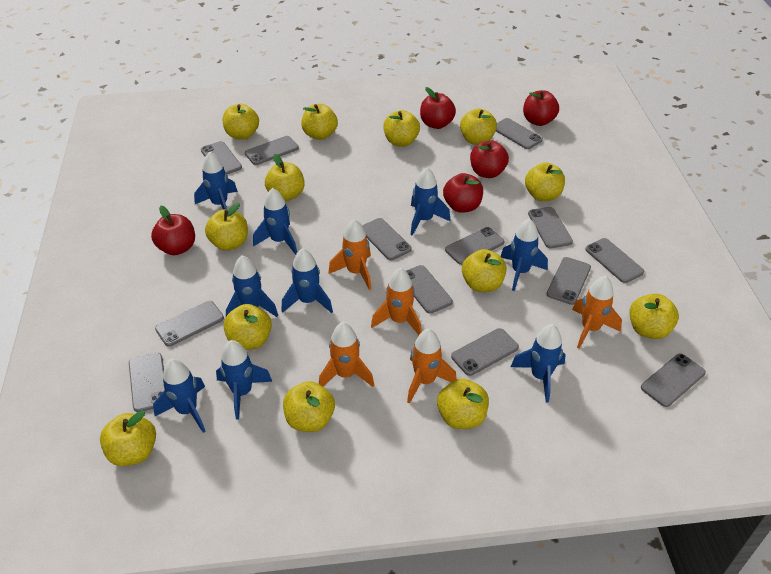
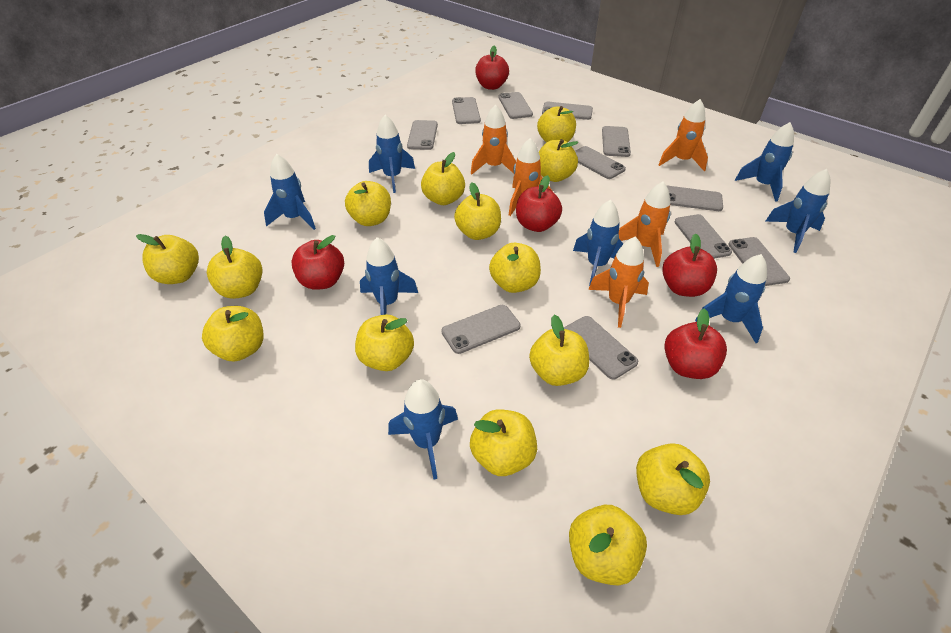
blue rocket: 9 -> 8
grey phone: 13 -> 11
yellow apple: 13 -> 14

